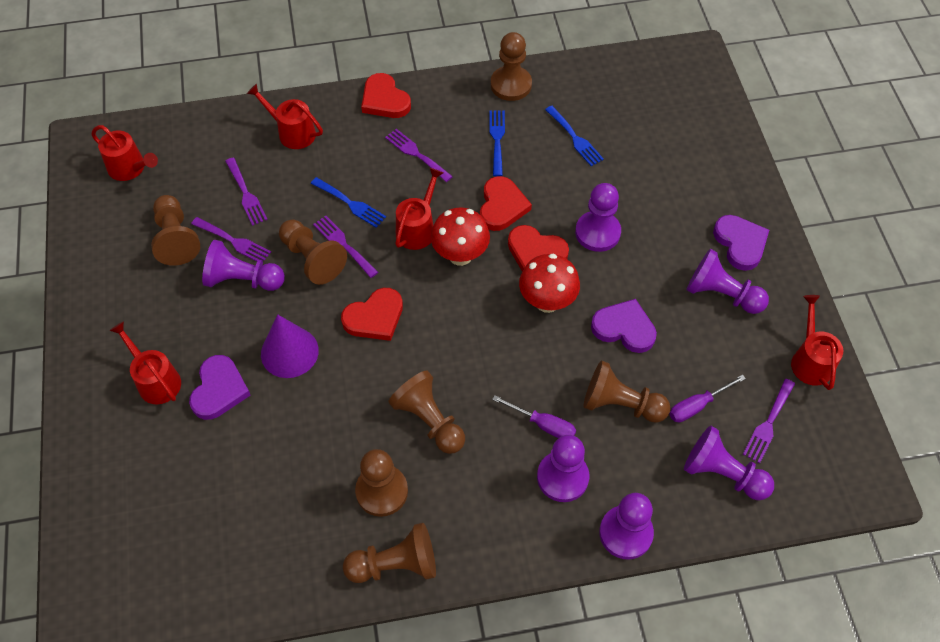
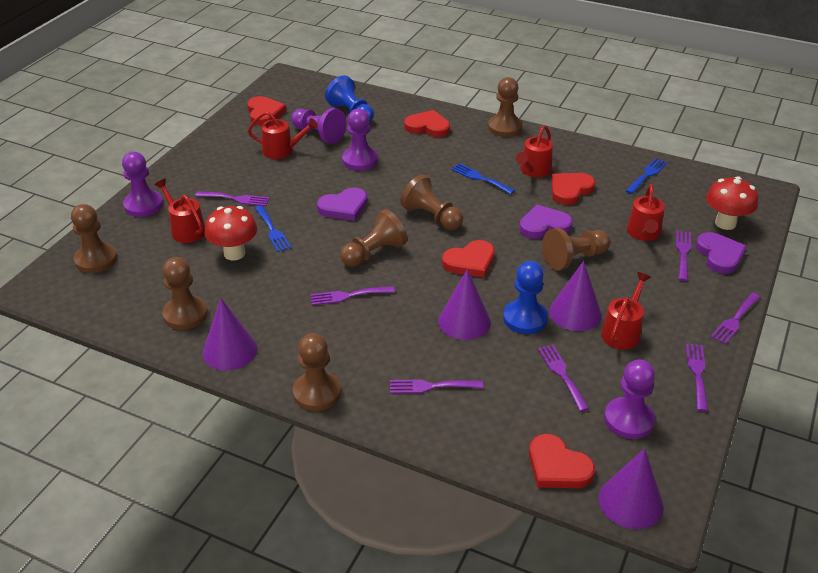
blue pawn: 0 -> 2
purple cone: 1 -> 4
purple fork: 5 -> 7
purple pawn: 6 -> 4
purple screwdriver: 2 -> 0
red heart: 4 -> 5

